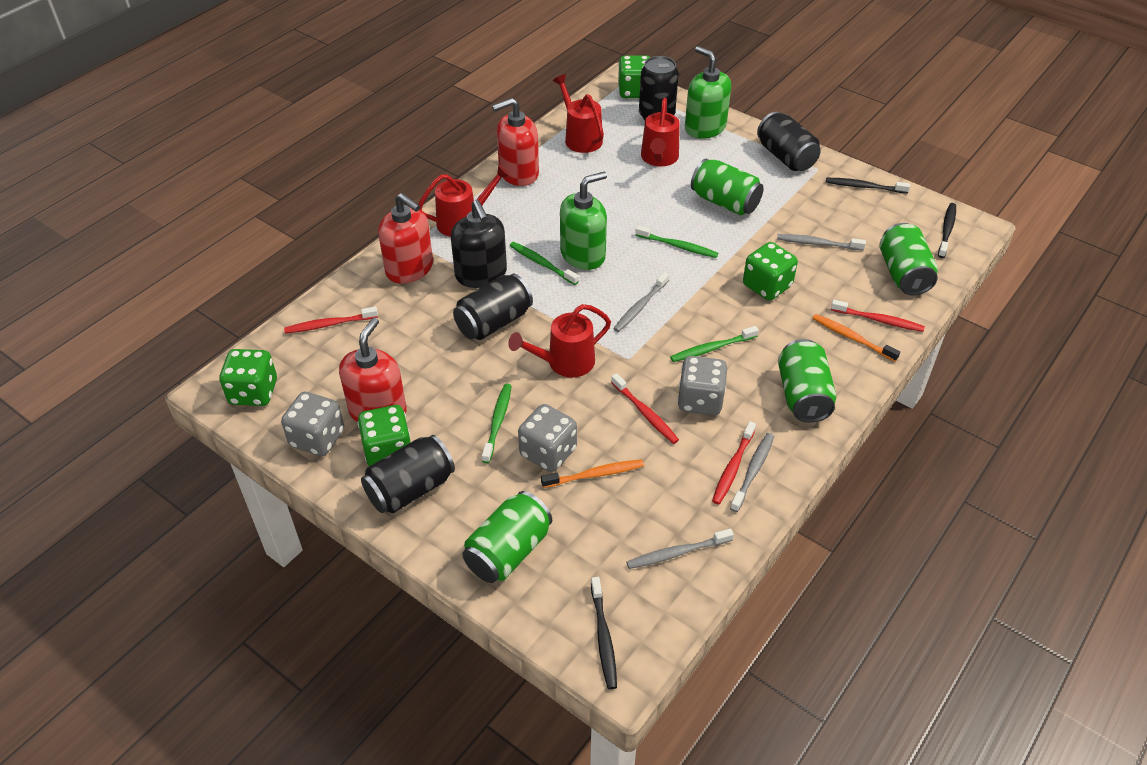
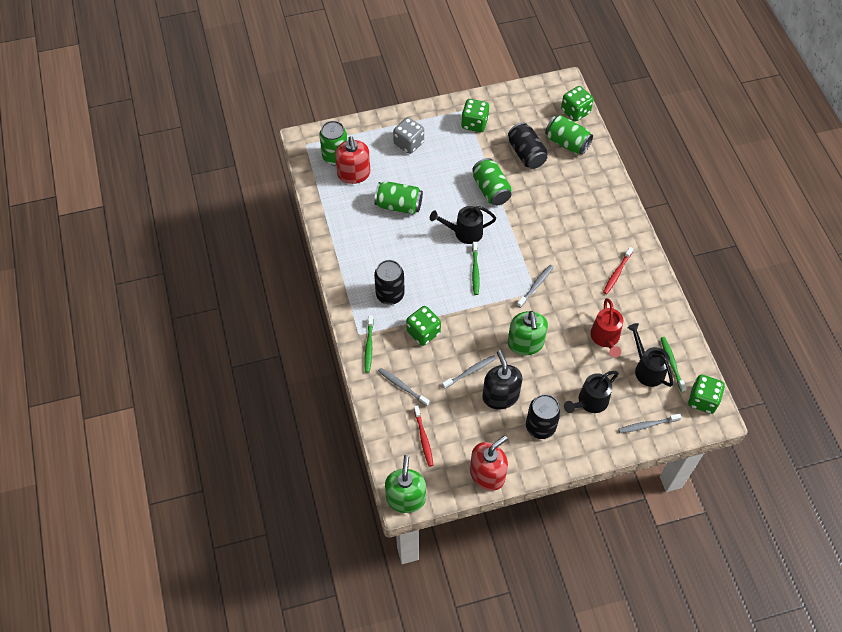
black can: 4 -> 3
black toothbrush: 3 -> 0
black watering can: 0 -> 3
green toothbrush: 4 -> 3
grey dice: 3 -> 1
orange toothbrush: 2 -> 0
red soap dispenser: 3 -> 2
red toothbrush: 4 -> 2
red watering can: 4 -> 1

